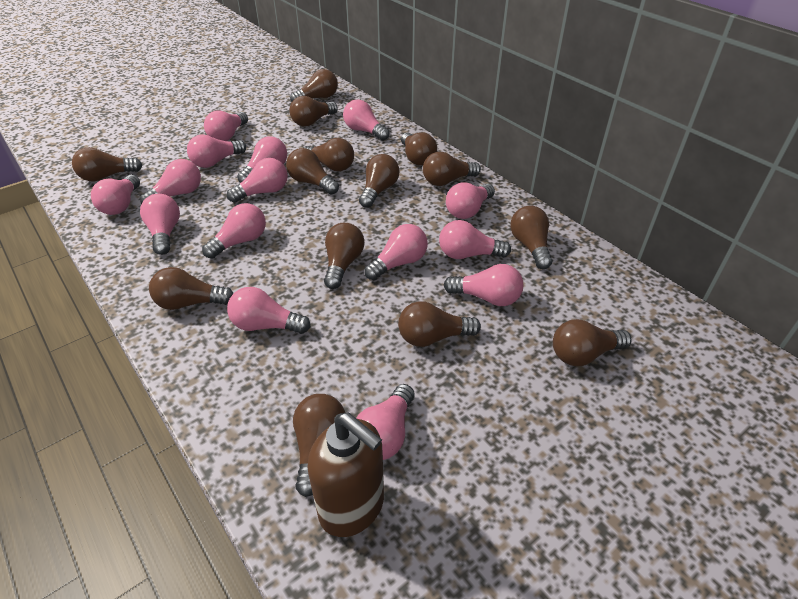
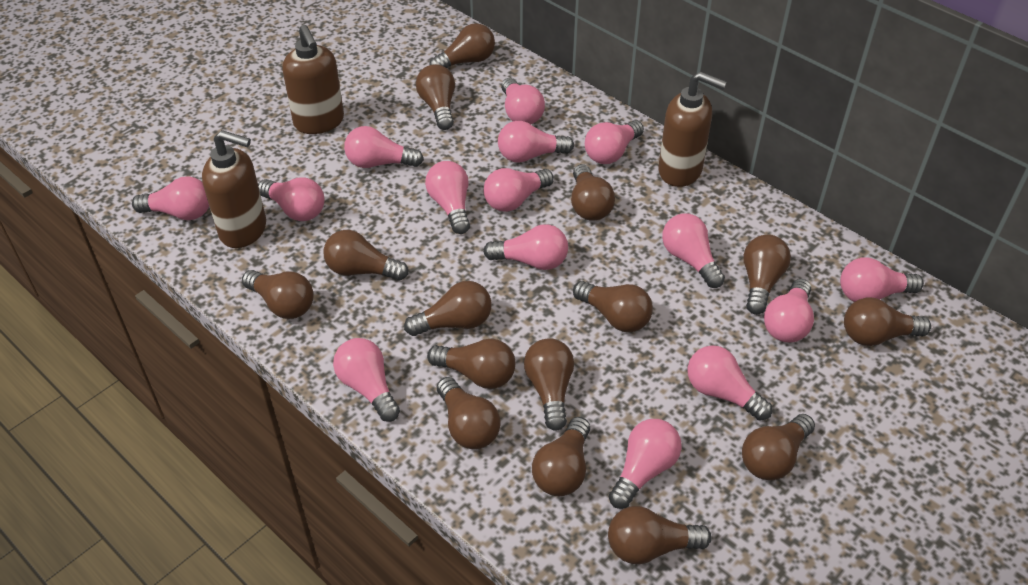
brown light bulb: 14 -> 15
brown soap dispenser: 1 -> 3

